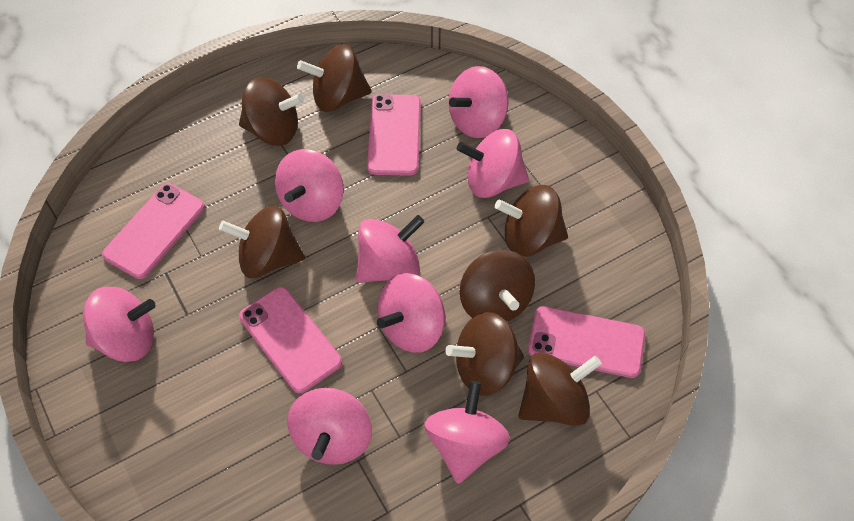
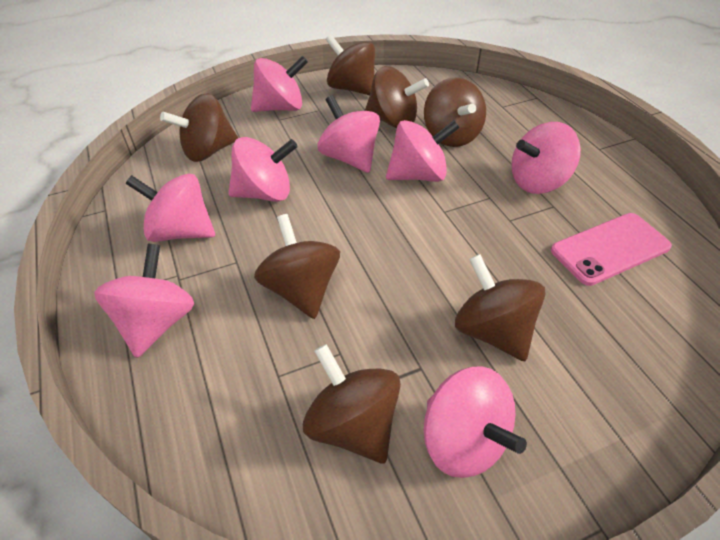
pink phone: 4 -> 1

